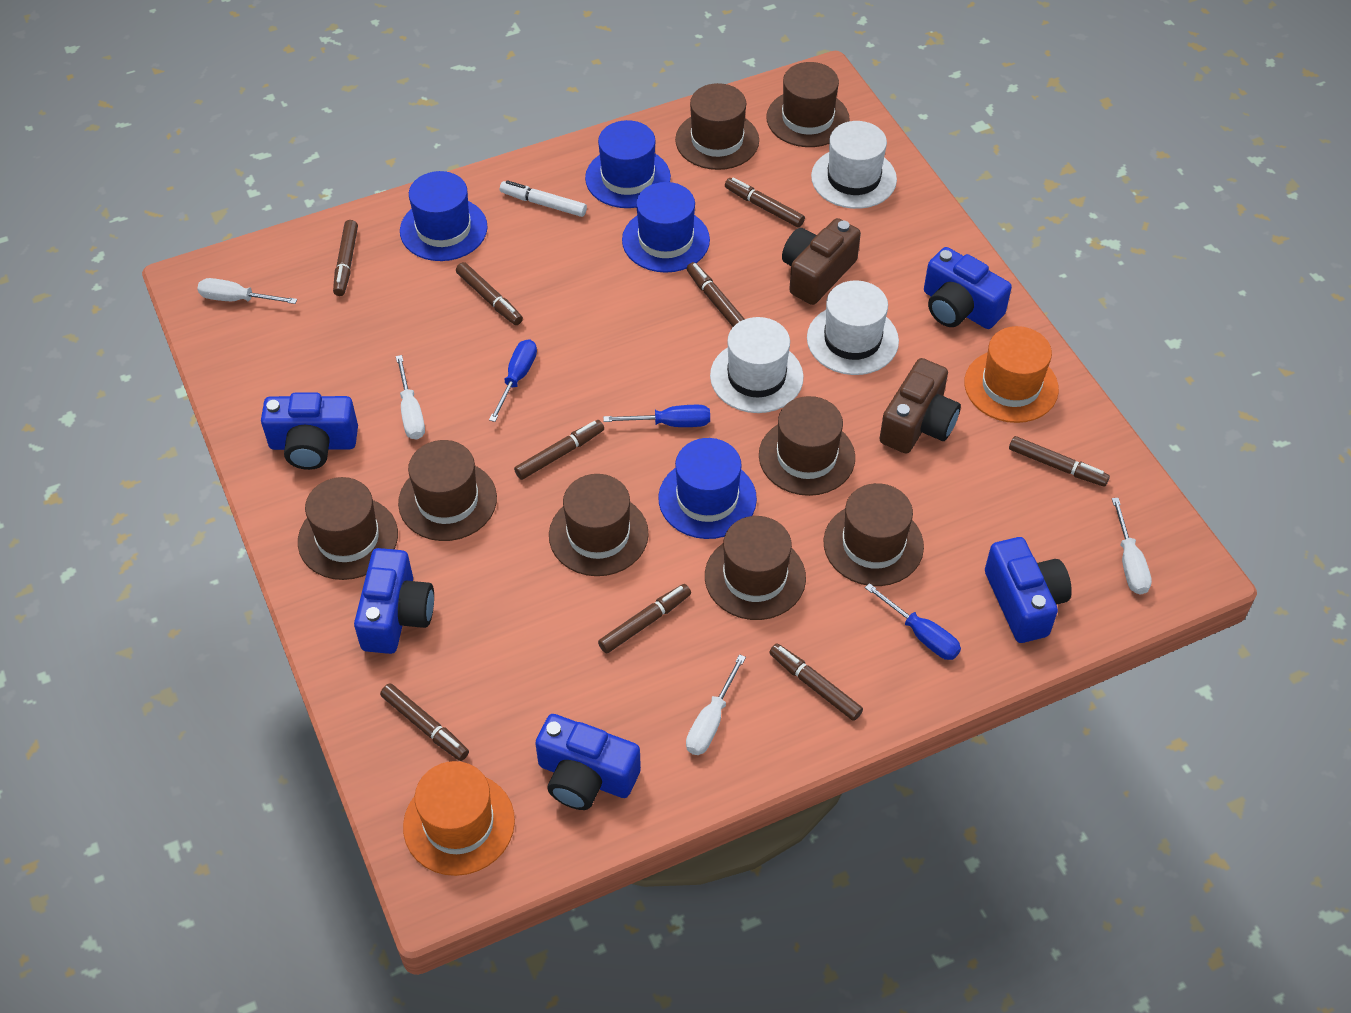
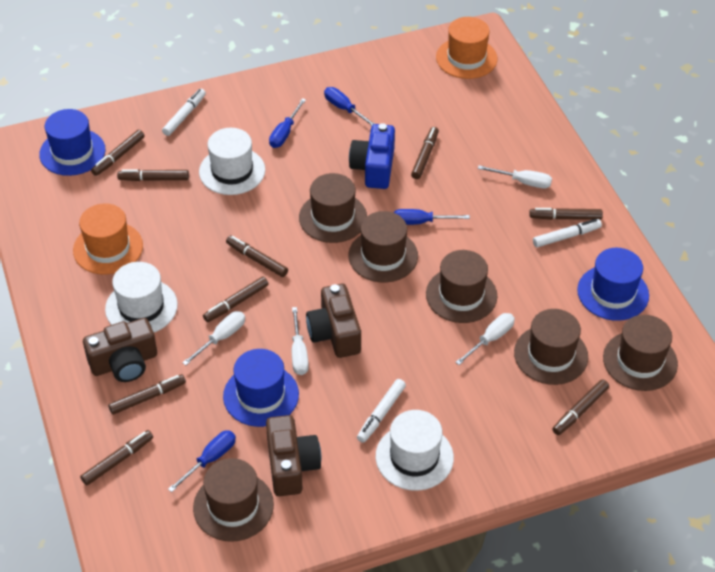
blue camera: 5 -> 1
blue hat: 4 -> 3
blue screwdriver: 3 -> 4
brown camera: 2 -> 3
brown hat: 8 -> 6
white marker: 1 -> 3

